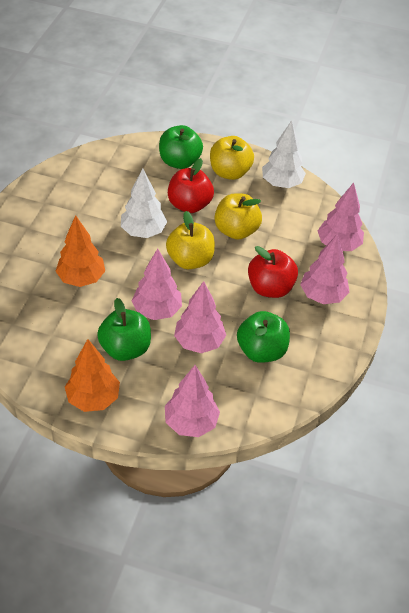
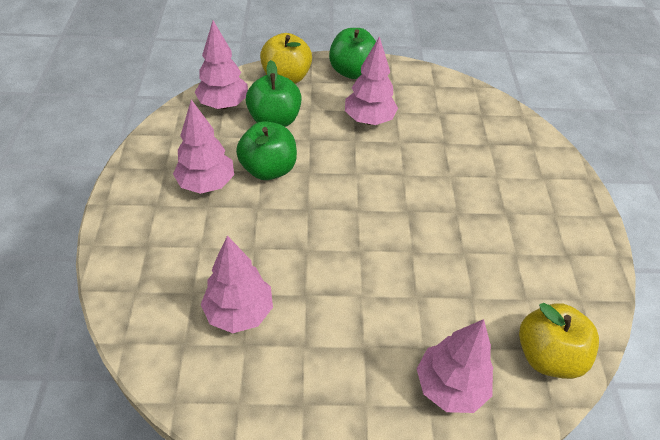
orange tree: 2 -> 0
red apple: 2 -> 0
white tree: 2 -> 0
yellow apple: 3 -> 2

